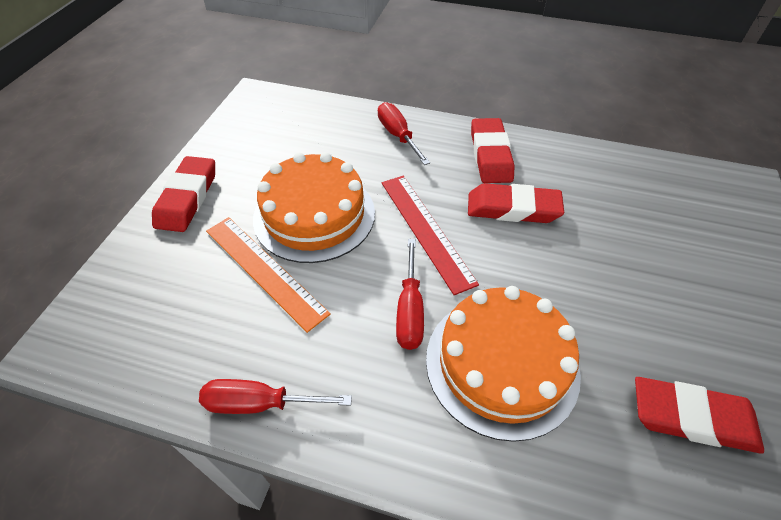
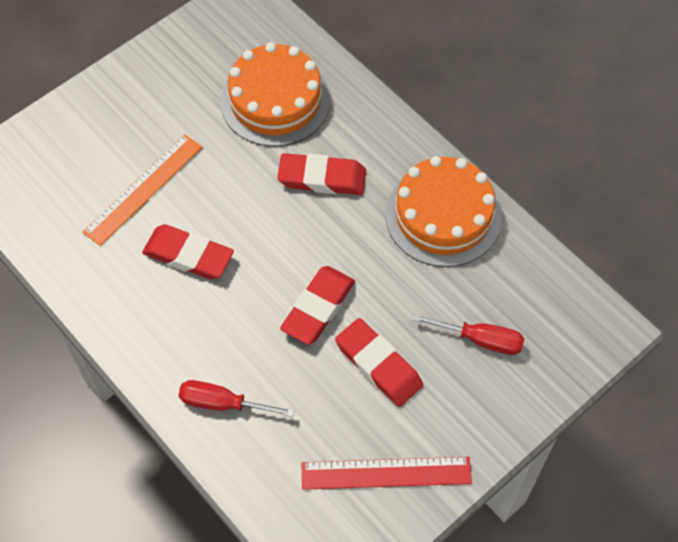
red screwdriver: 3 -> 2

